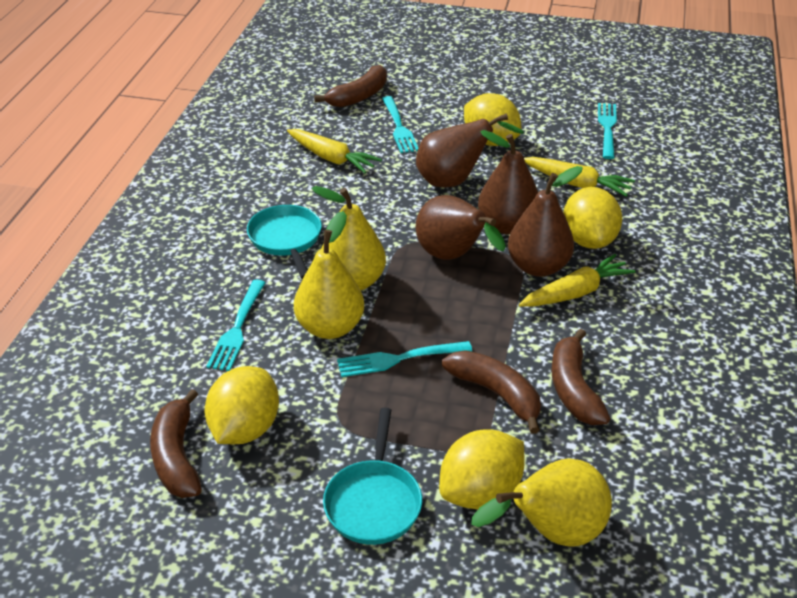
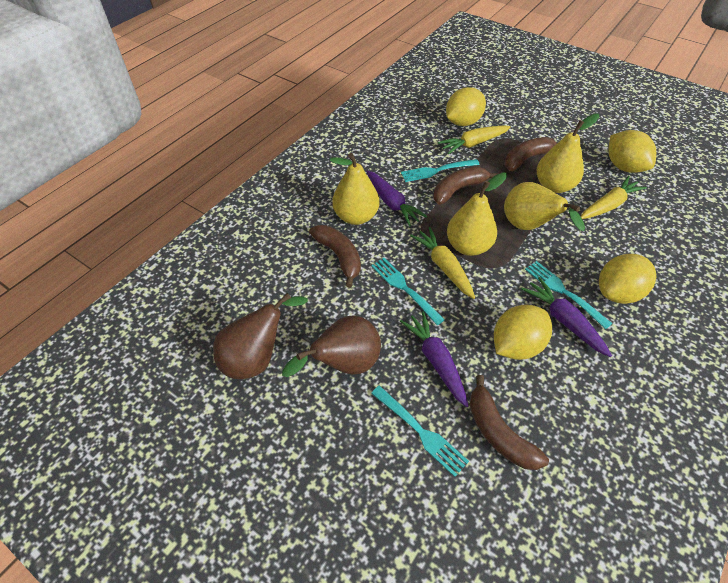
brown pear: 4 -> 2
purple carrot: 0 -> 3
turquoise pan: 2 -> 0
yellow pear: 3 -> 4

